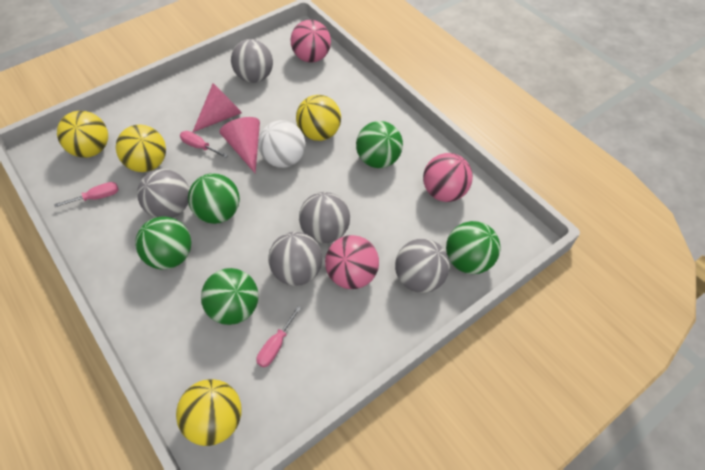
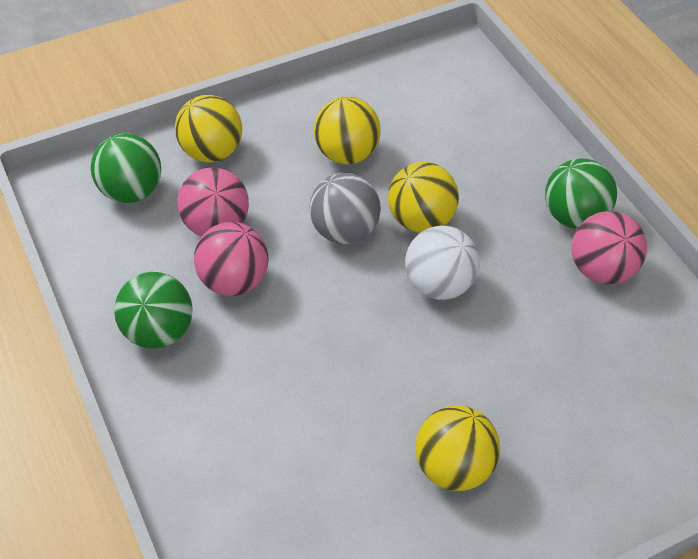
green ball: 5 -> 3
grey ball: 5 -> 1
pink cone: 2 -> 0
pink screwdriver: 3 -> 0

